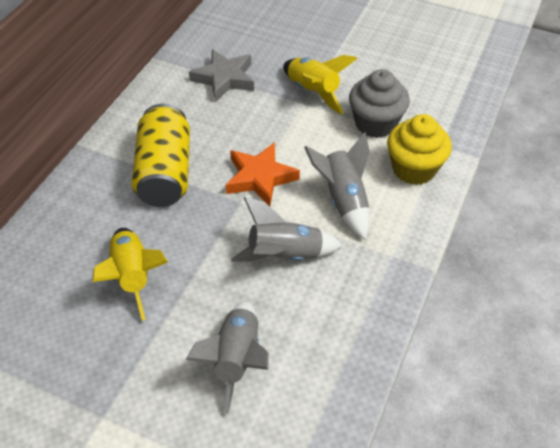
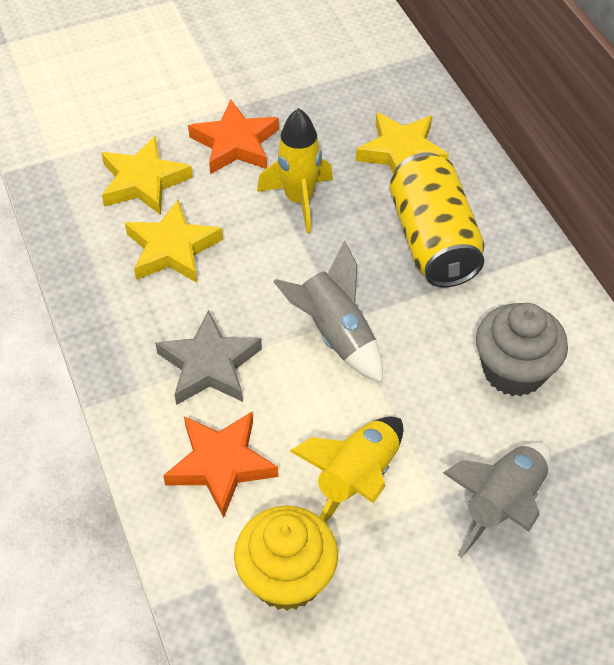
grey rocket: 3 -> 2
orange star: 1 -> 2
yellow star: 0 -> 3

